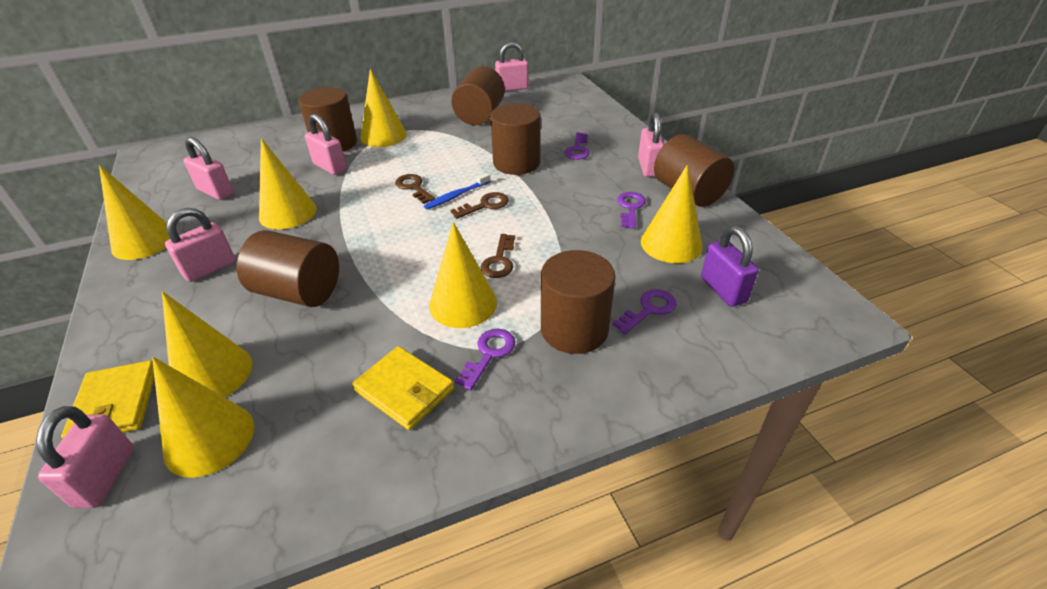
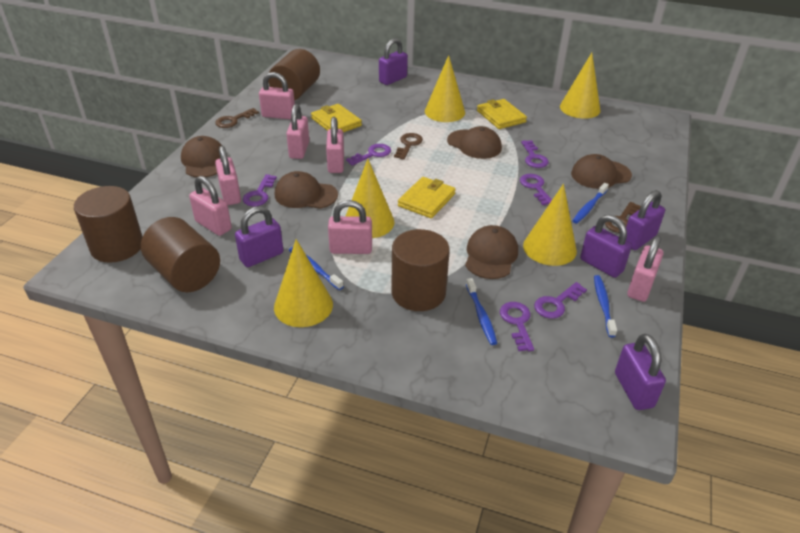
blue toothbrush: 1 -> 4
brown cap: 0 -> 5
brown cylinder: 6 -> 4
pink padlock: 6 -> 7
purple key: 4 -> 6
purple padlock: 1 -> 5
yellow cone: 7 -> 5
yellow wallet: 2 -> 3

